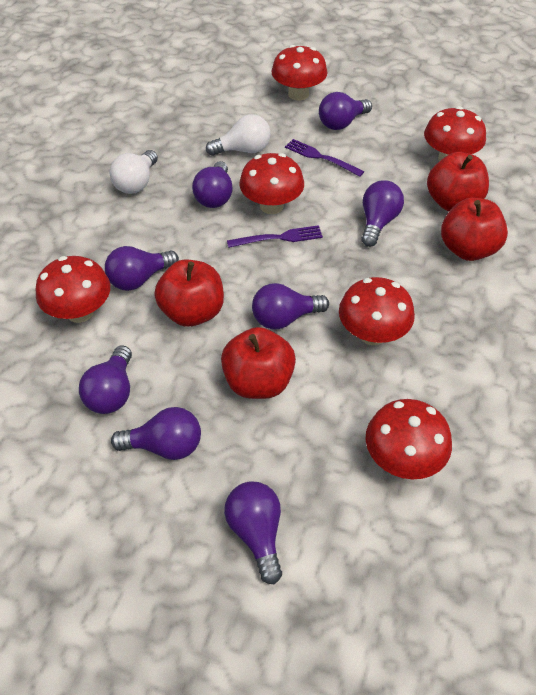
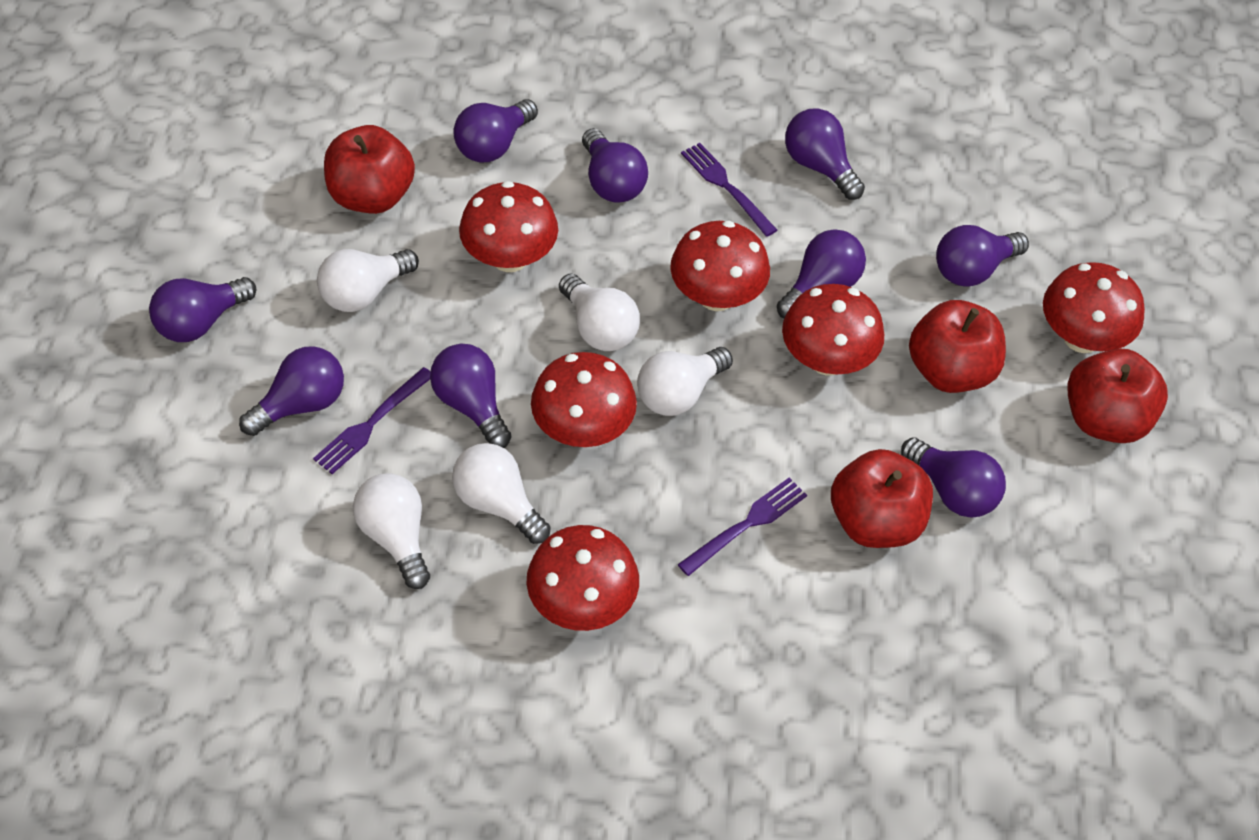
purple fork: 2 -> 3
purple light bulb: 8 -> 9
white light bulb: 2 -> 5

